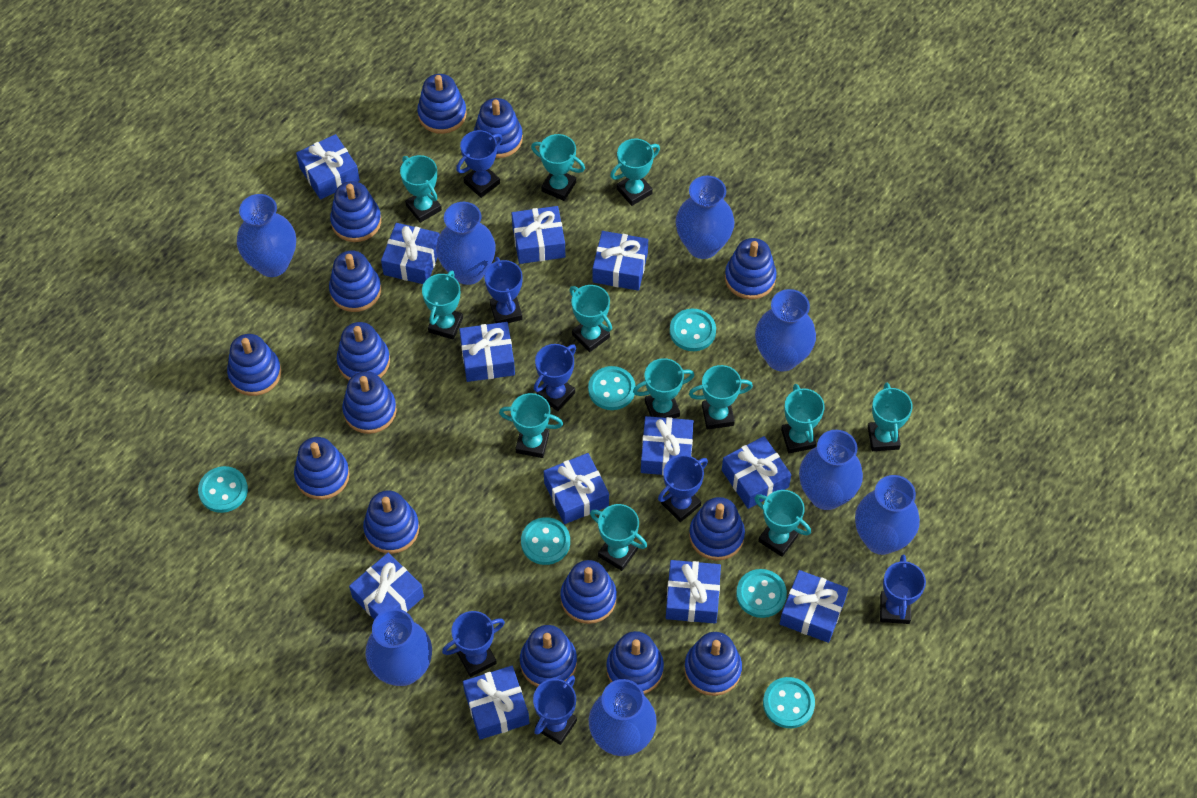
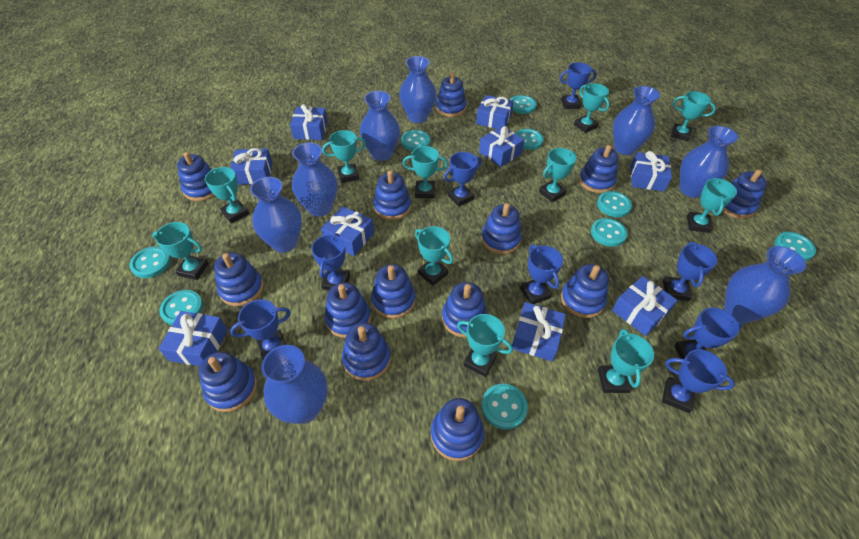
blue gift: 12 -> 9
blue stacking toy: 15 -> 14
blue trophy: 7 -> 8
turquoise button: 6 -> 9
turquoise trophy: 12 -> 11

